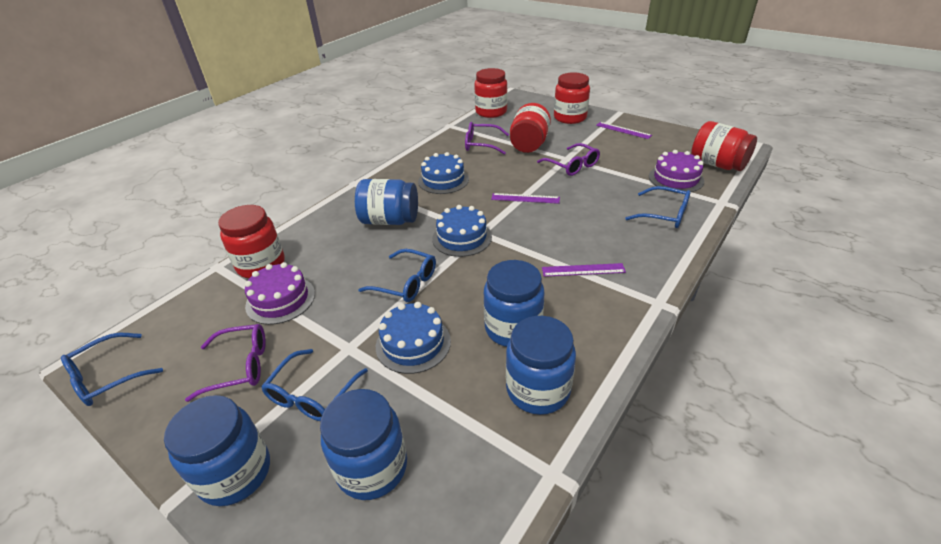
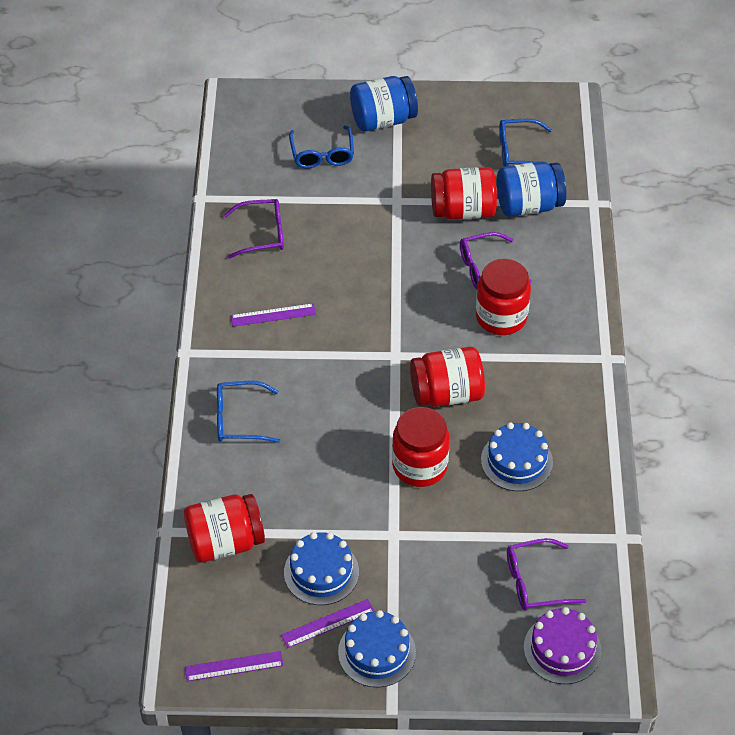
blue glasses: 4 -> 3
blue jar: 5 -> 2
purple cake: 2 -> 1

